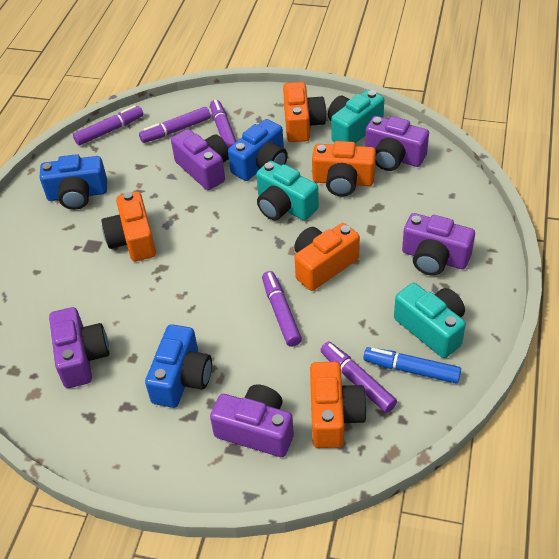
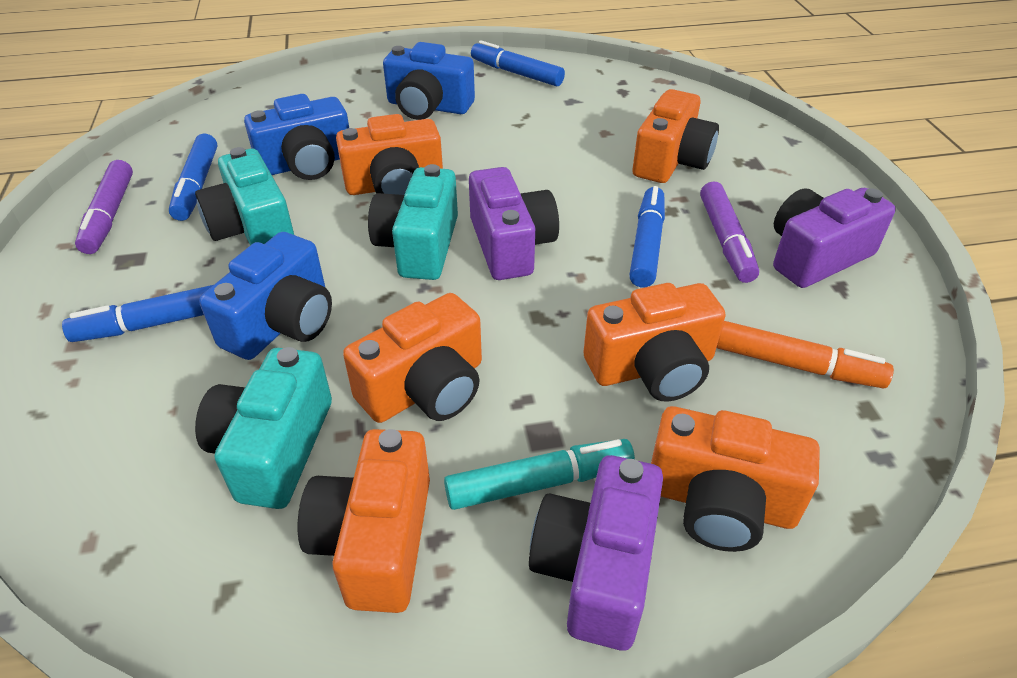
blue marker: 1 -> 4
orange camera: 5 -> 6
orange marker: 0 -> 1
purple camera: 5 -> 3
purple marker: 5 -> 2
turquoise marker: 0 -> 1

